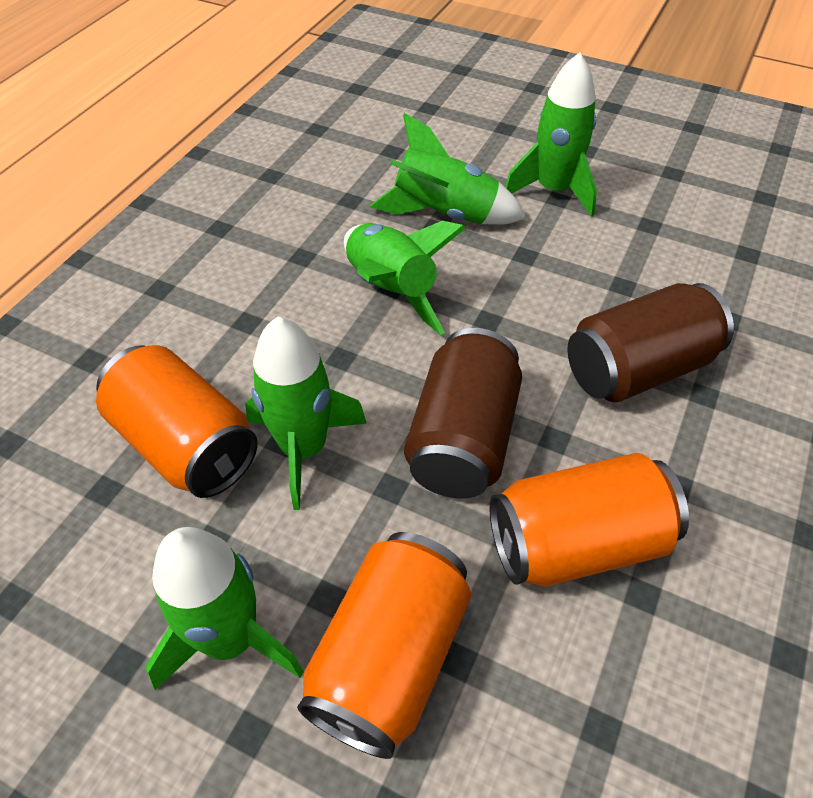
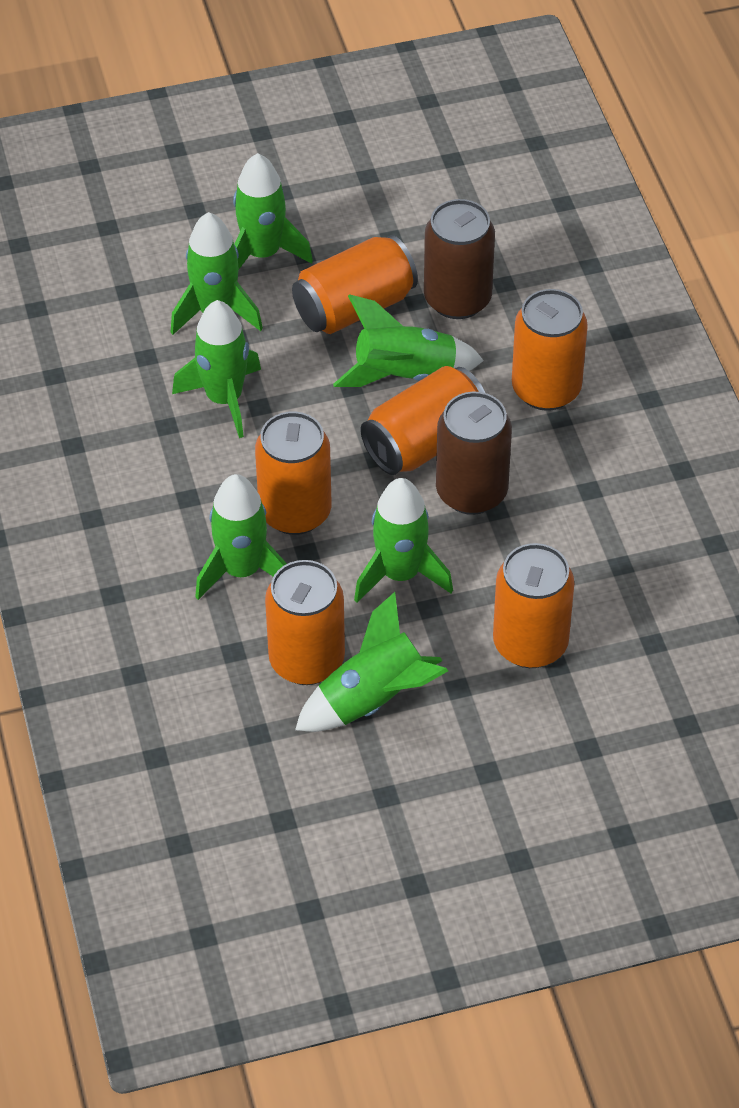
green rocket: 5 -> 7
orange can: 3 -> 6

